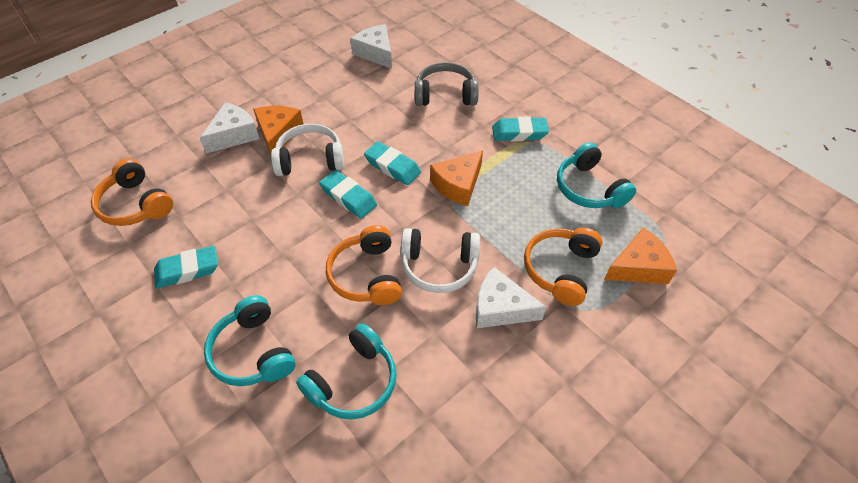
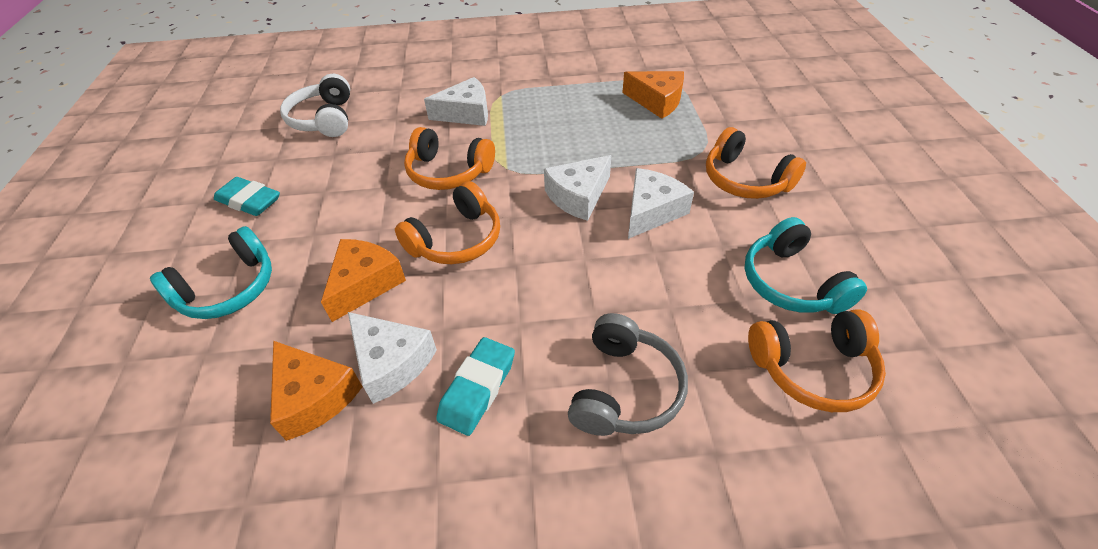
orange headphones: 3 -> 4
turquoise eraser: 4 -> 2
turquoise headphones: 3 -> 2
white cheese: 3 -> 4
white headphones: 2 -> 1

